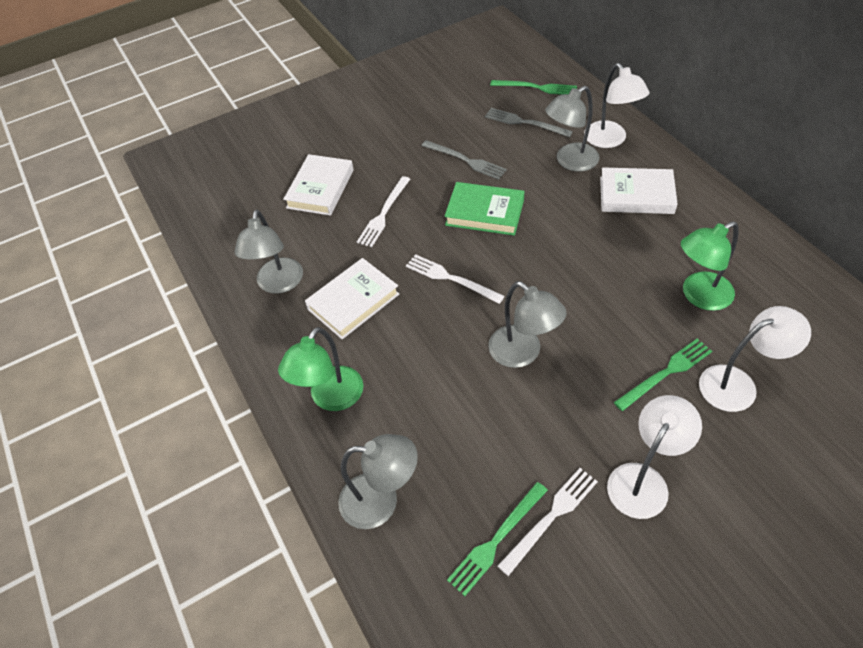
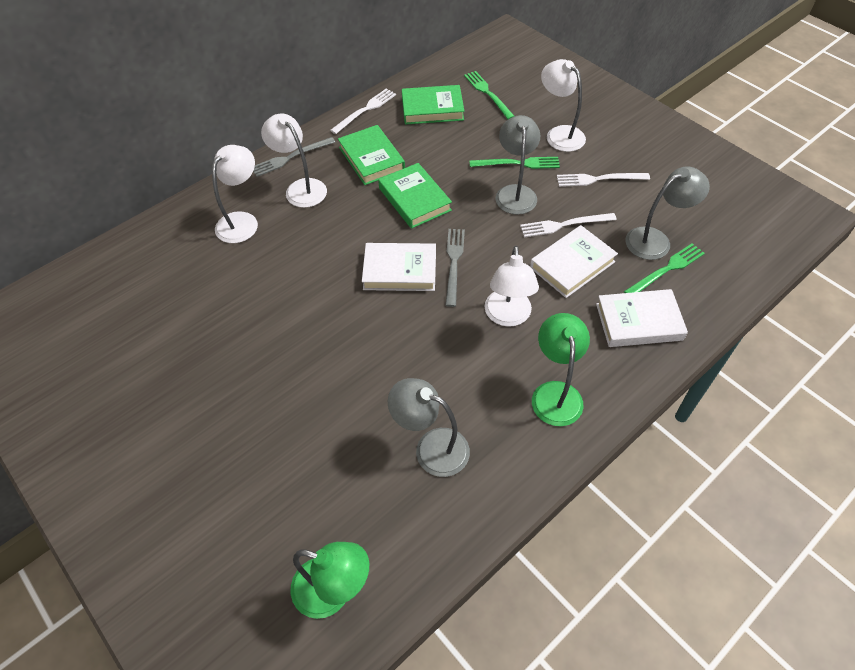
green book: 1 -> 3
grey lamp: 4 -> 3
white lamp: 3 -> 4

